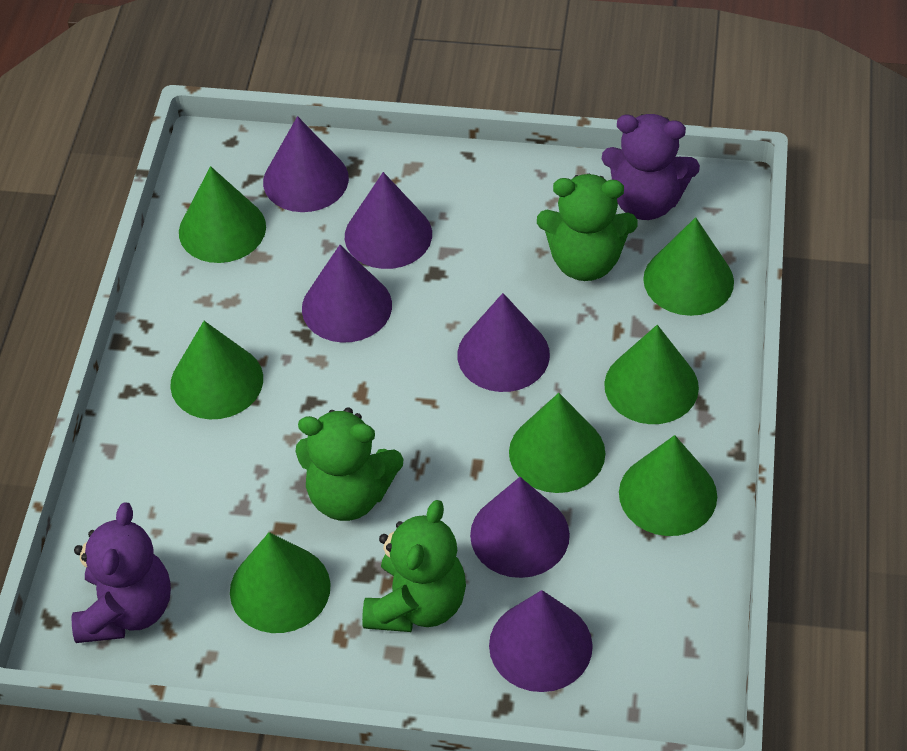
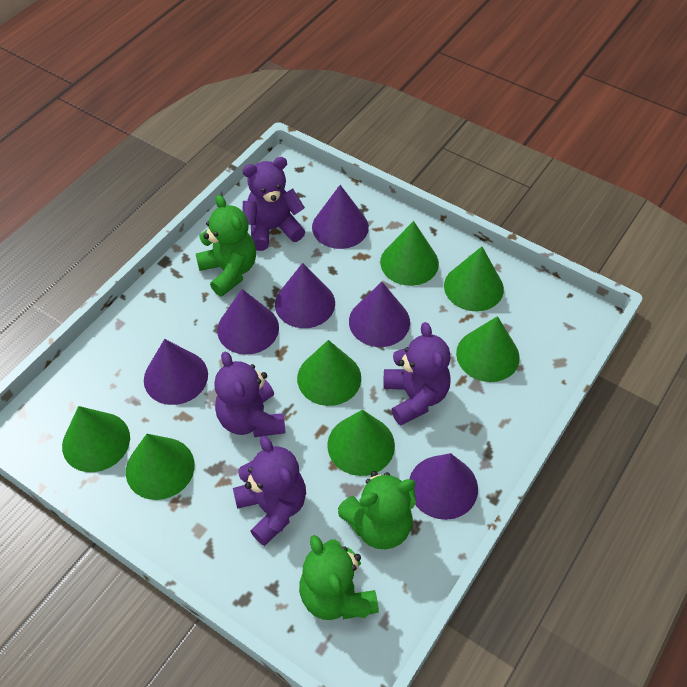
purple teddy bear: 2 -> 4

